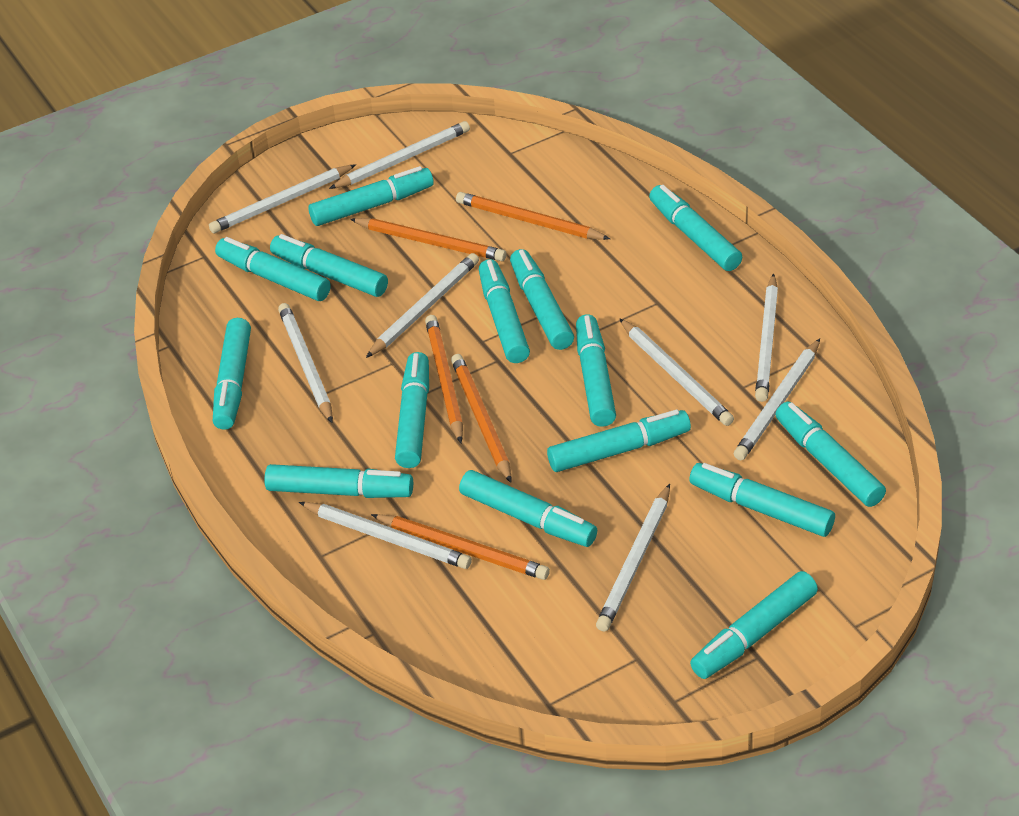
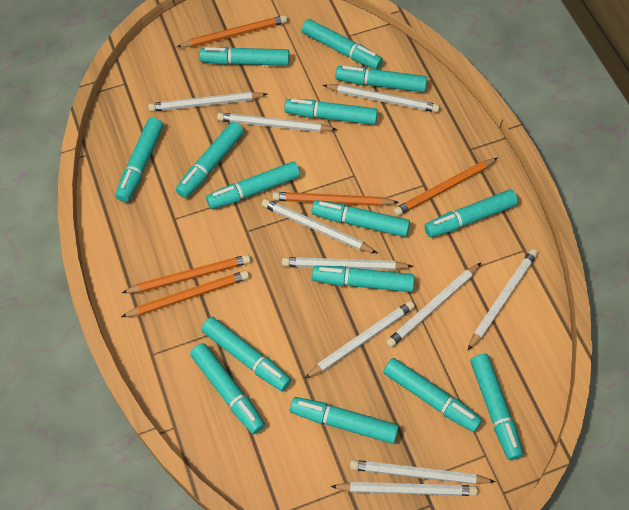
white pencil: 9 -> 10

